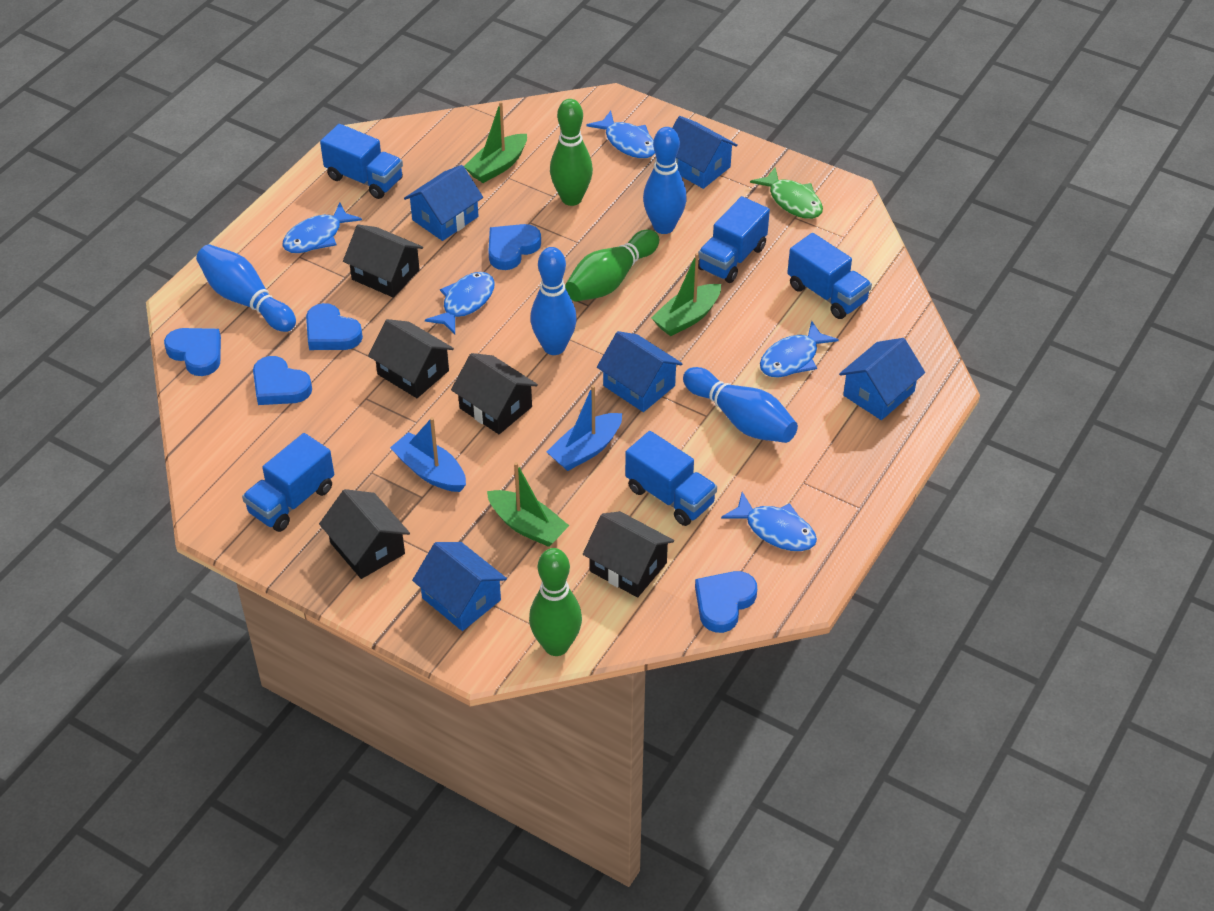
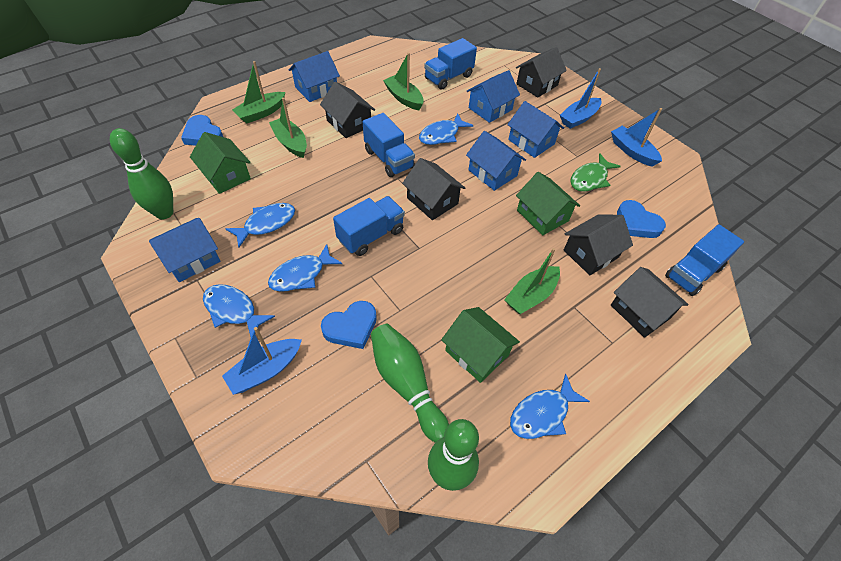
blue boat: 2 -> 3
blue bowling pin: 4 -> 0
blue heart: 5 -> 3
blue truck: 5 -> 4
green boat: 3 -> 4
green house: 0 -> 3

